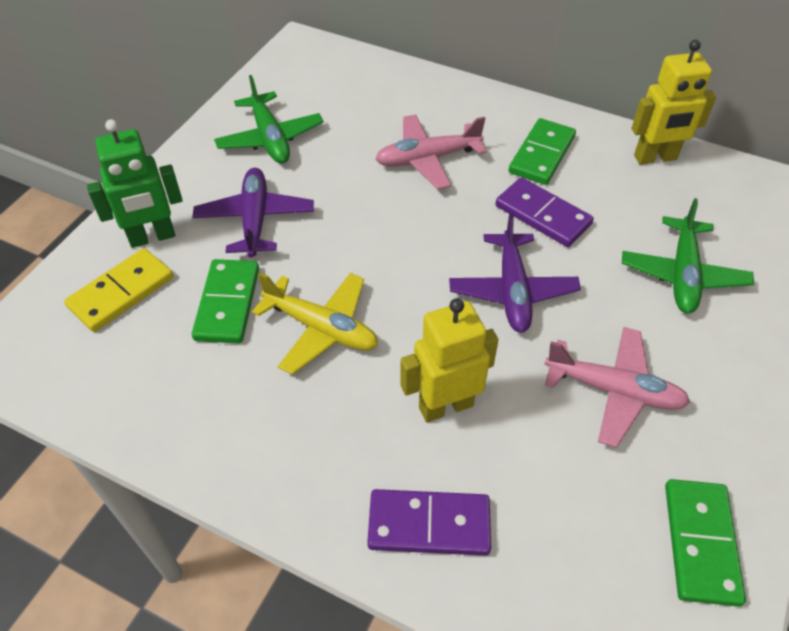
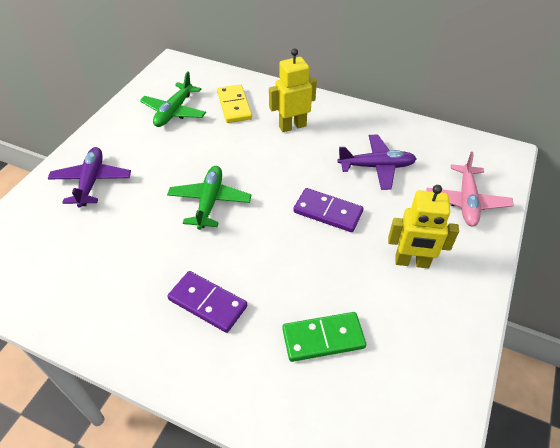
green domino: 3 -> 1
green robot: 1 -> 0
pink plane: 2 -> 1
yellow plane: 1 -> 0

